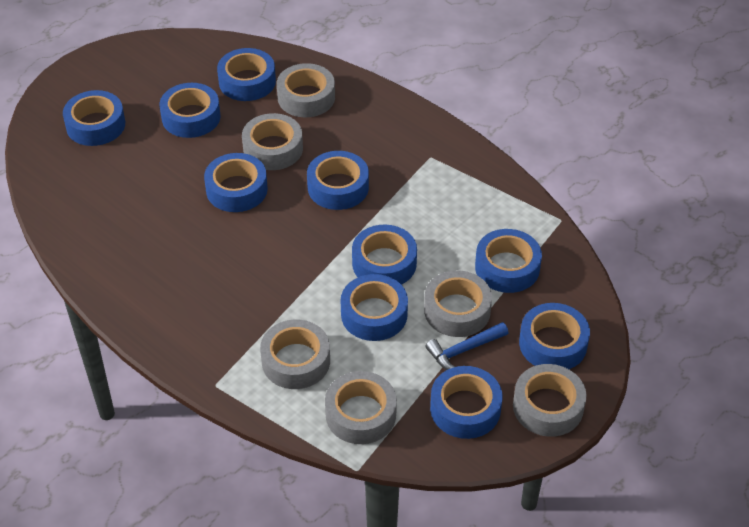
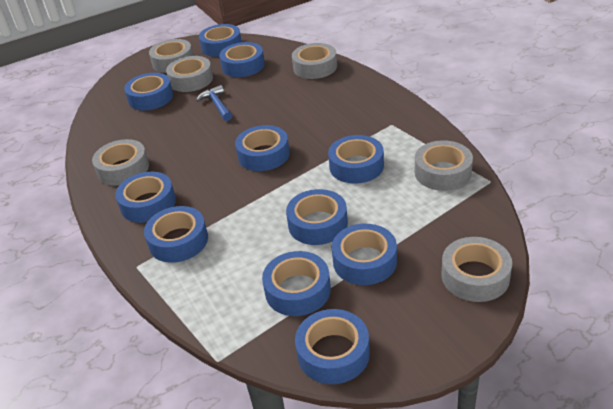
blue tape: 10 -> 11

